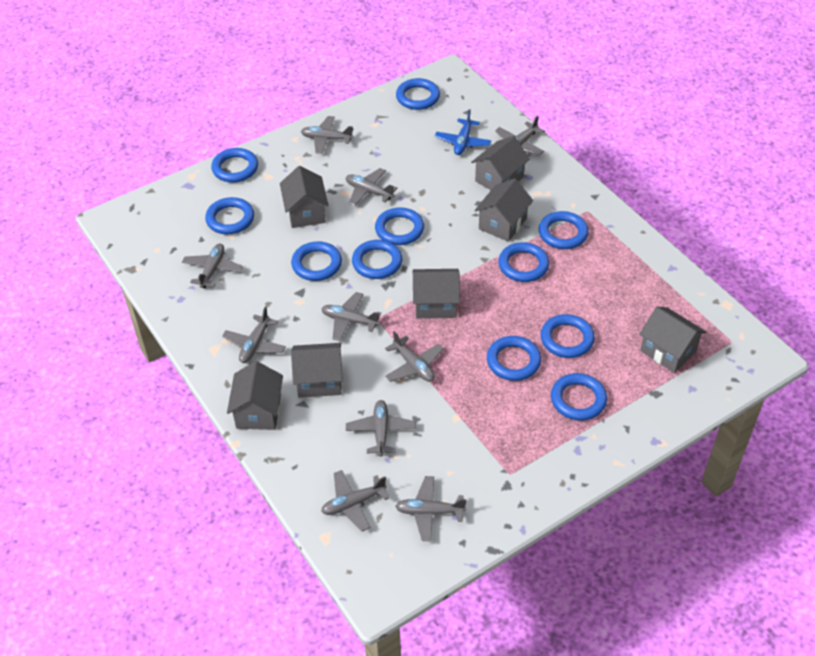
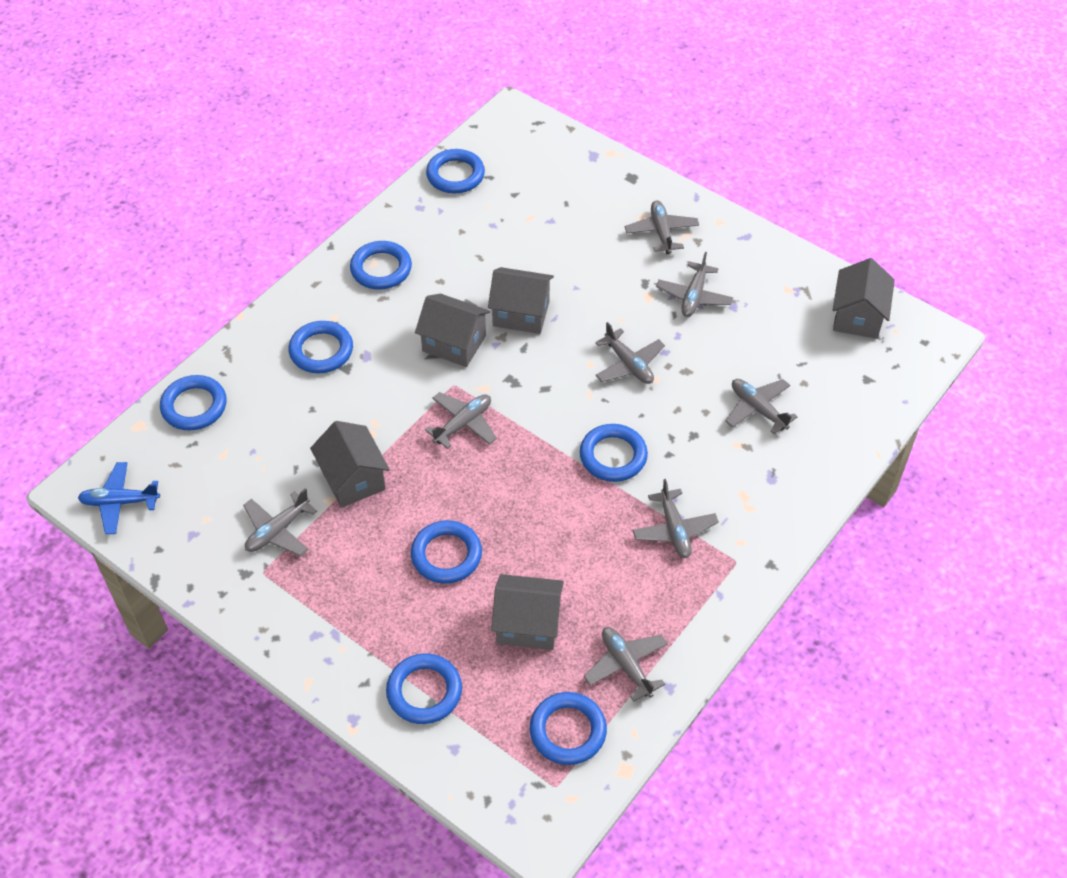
blue ring: 11 -> 8
grey house: 7 -> 5
grey plane: 10 -> 8

